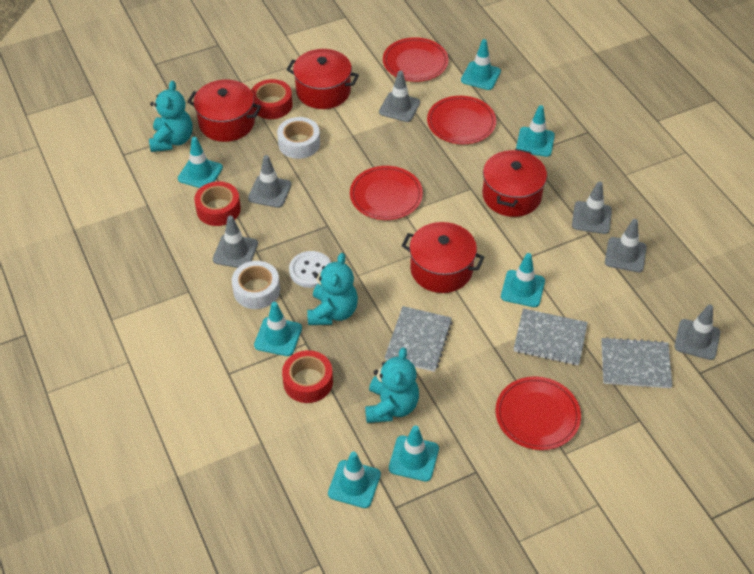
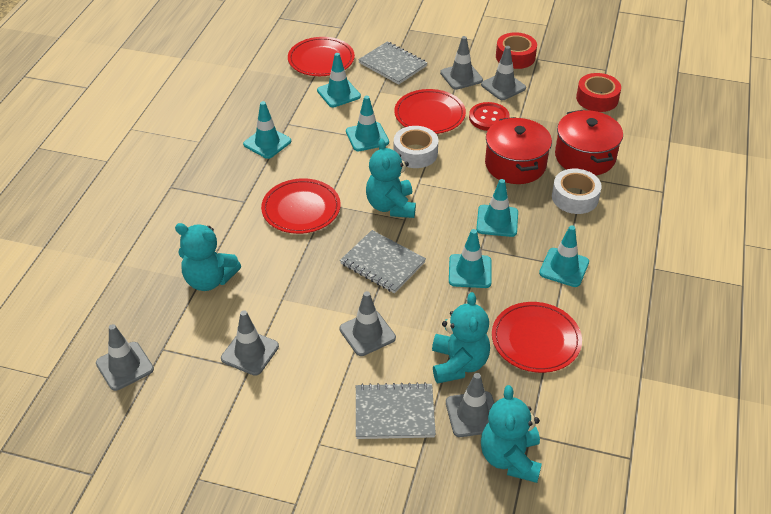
red button: 0 -> 1
red pot: 4 -> 2
red tape: 3 -> 2
turquoise teddy bear: 3 -> 4
turquoise traffic cone: 7 -> 6
white button: 1 -> 0

